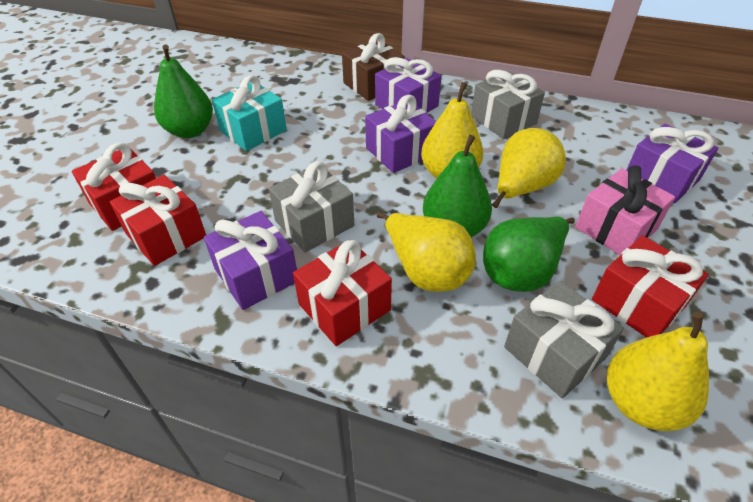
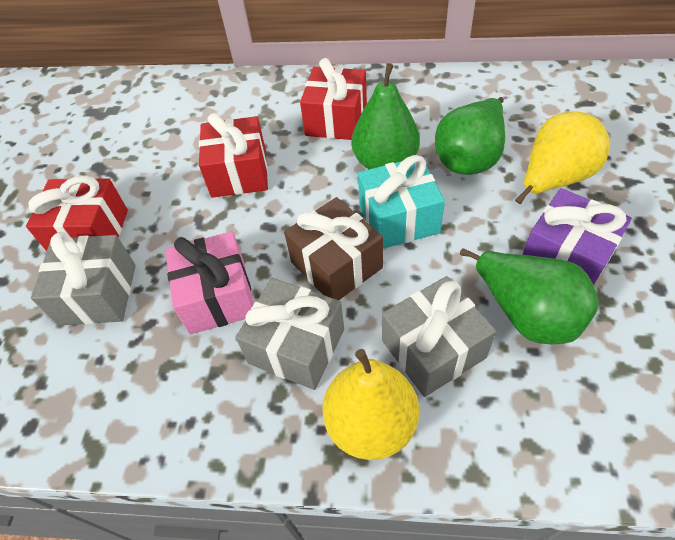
purple gift: 4 -> 1
red gift: 4 -> 3
yellow pear: 4 -> 2

